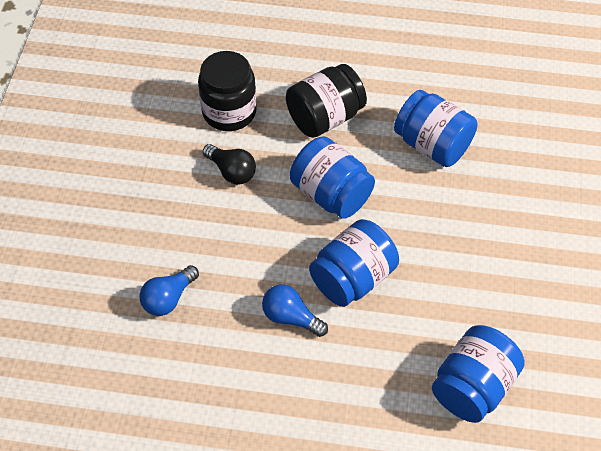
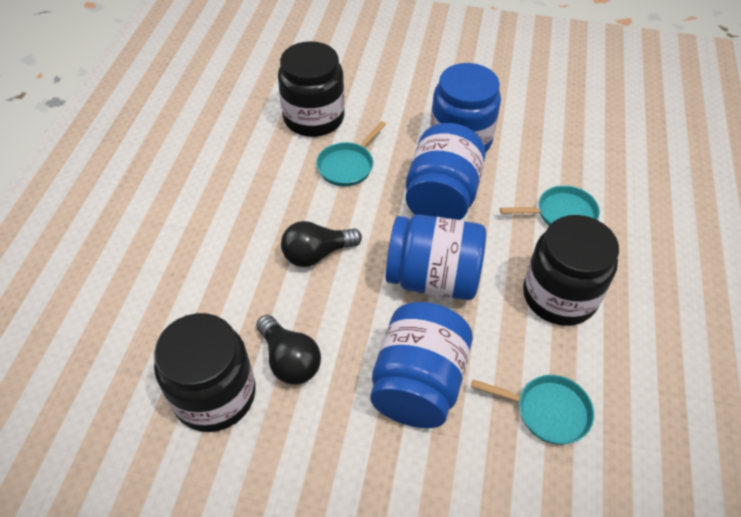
black jar: 2 -> 3
black light bulb: 1 -> 2
blue light bulb: 2 -> 0
turquoise pan: 0 -> 3

